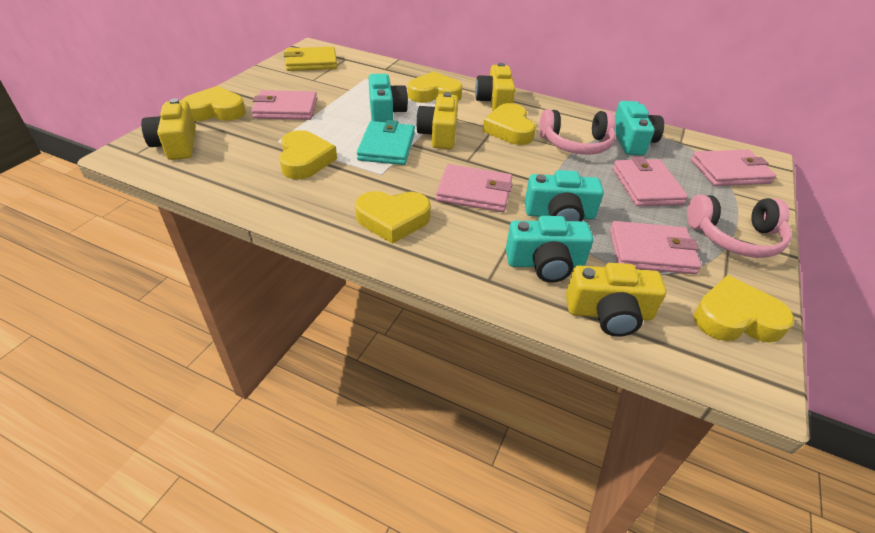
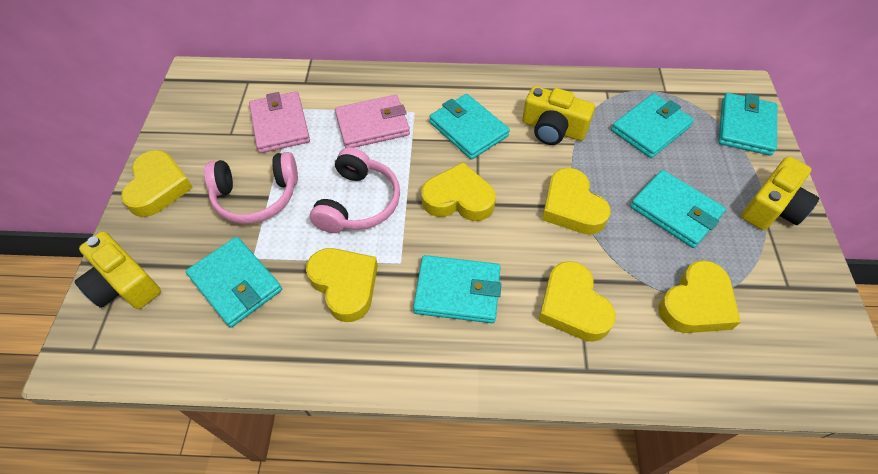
pink wallet: 5 -> 2
turquoise camera: 4 -> 0
turquoise wallet: 1 -> 6
yellow camera: 4 -> 3
yellow wallet: 1 -> 0

